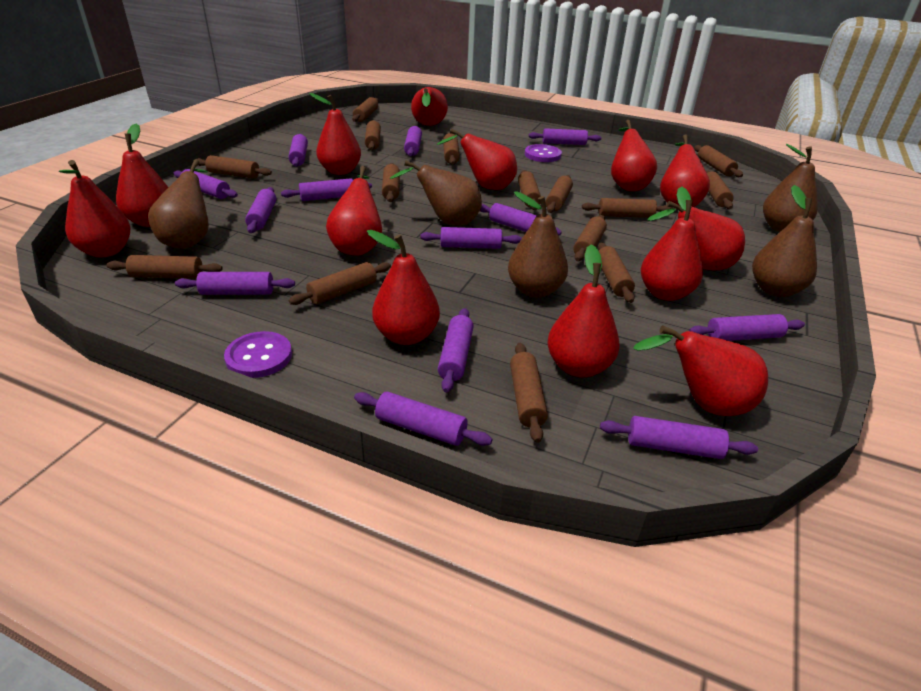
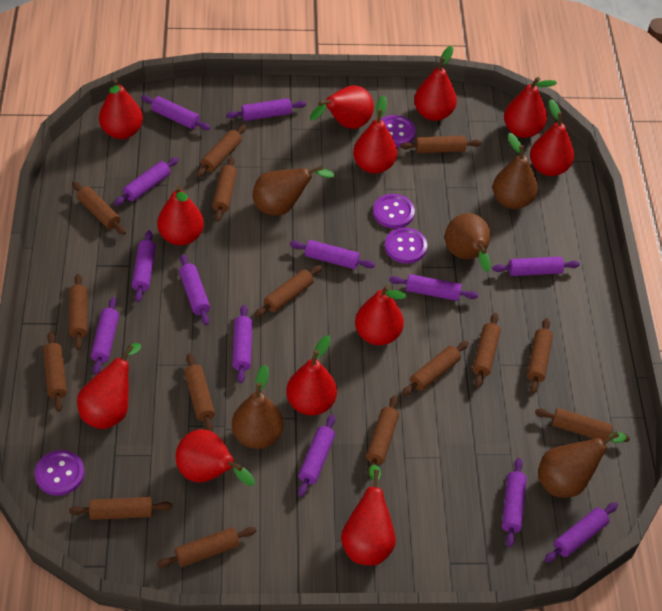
purple button: 2 -> 4
red pear: 13 -> 12

